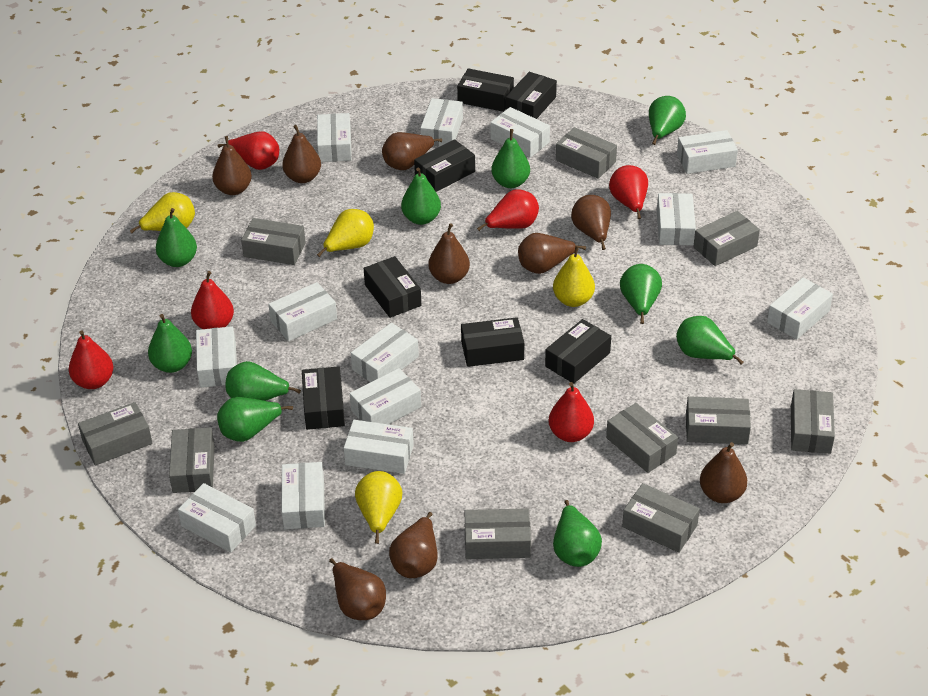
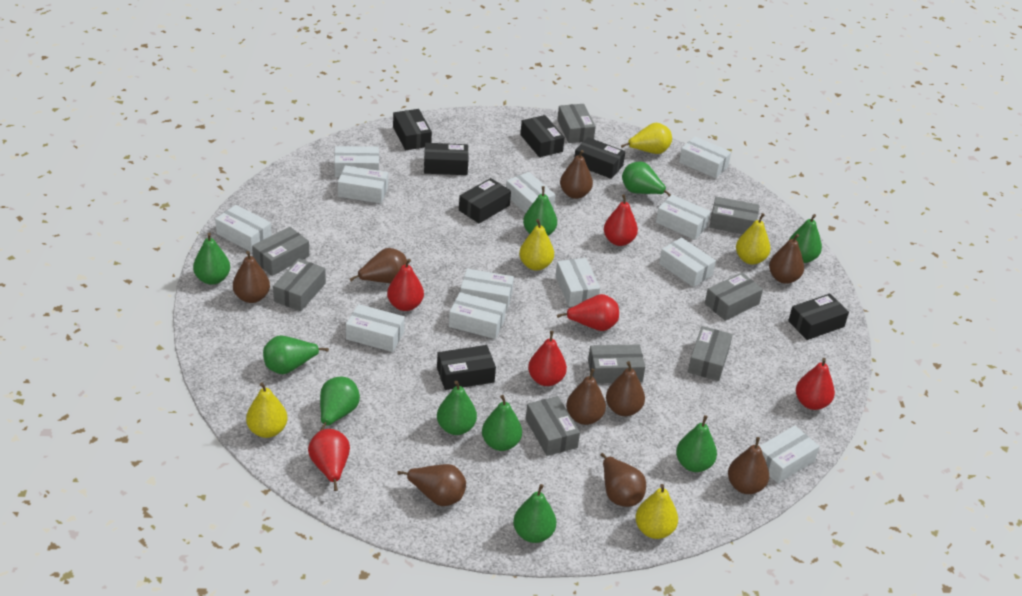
grey box: 10 -> 8
white box: 13 -> 12
yellow pear: 4 -> 5

